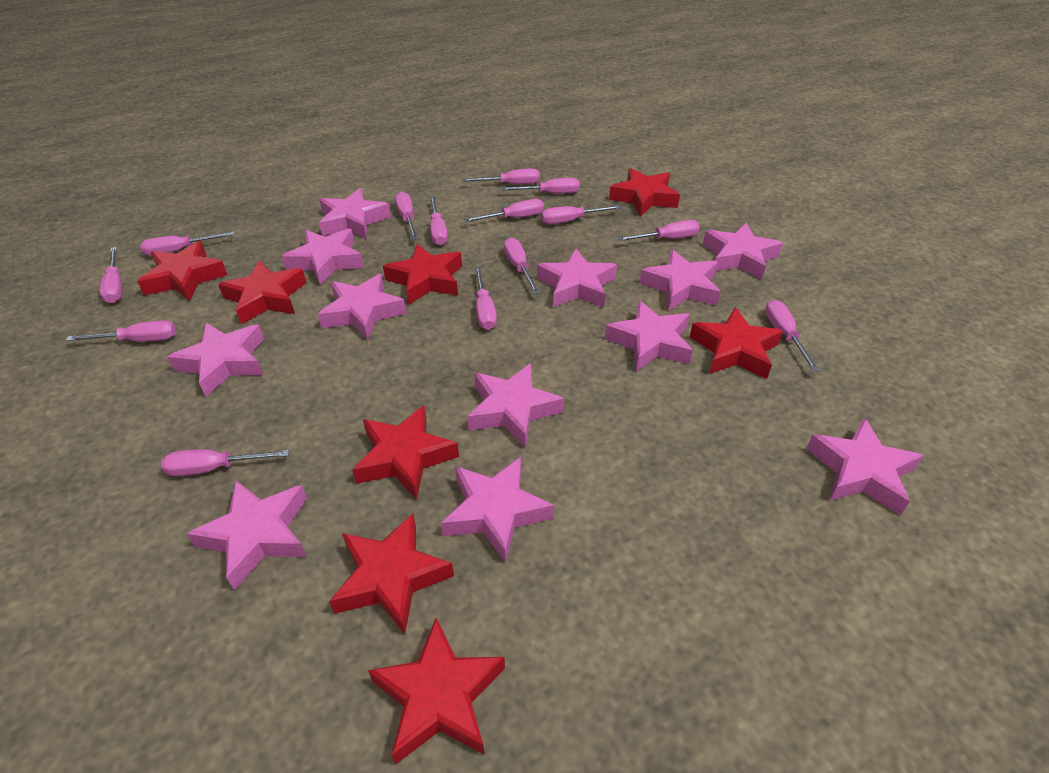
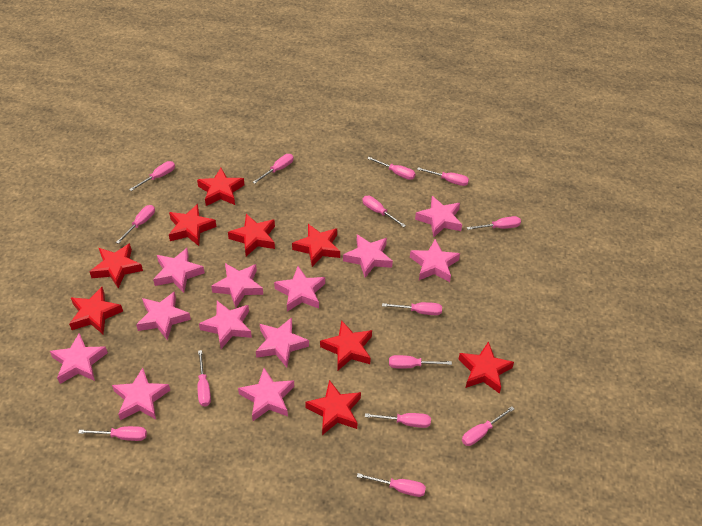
red star: 8 -> 9

